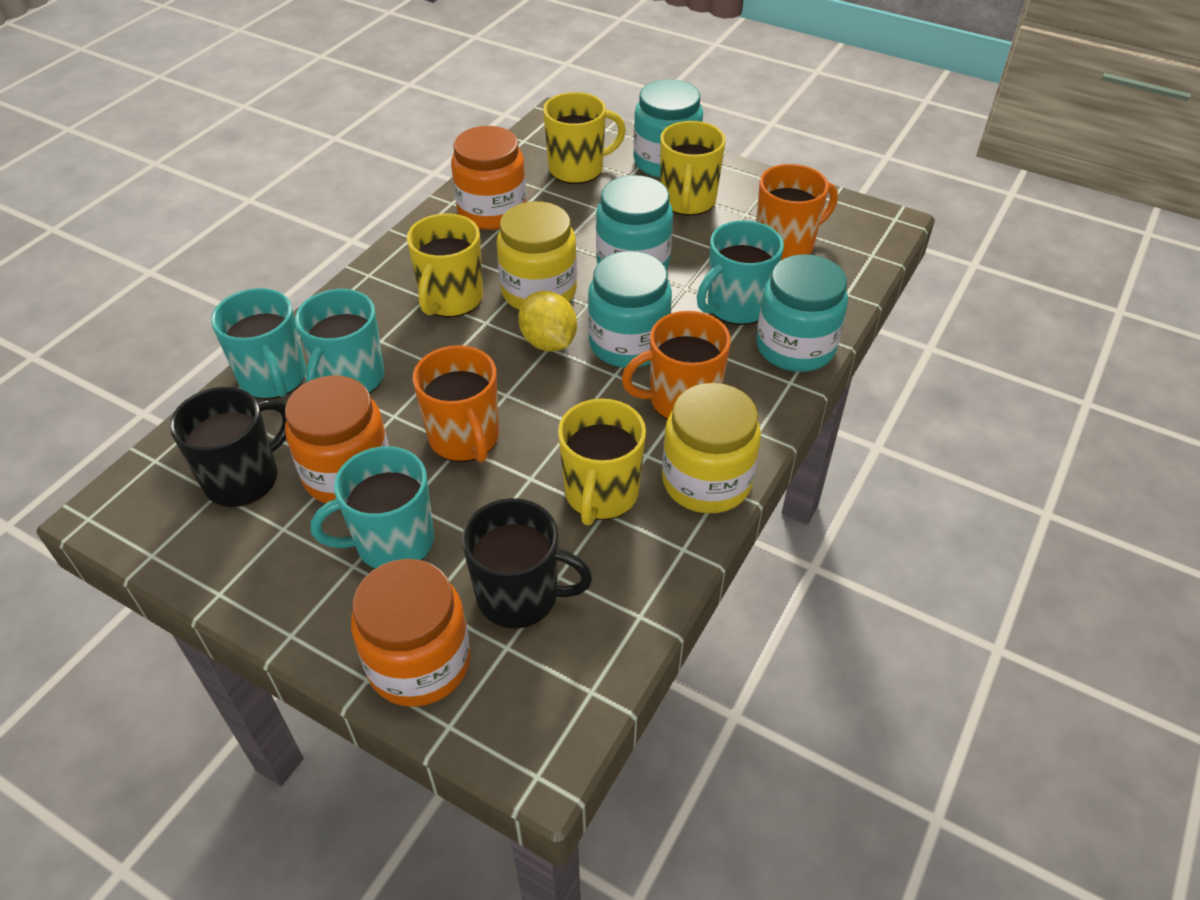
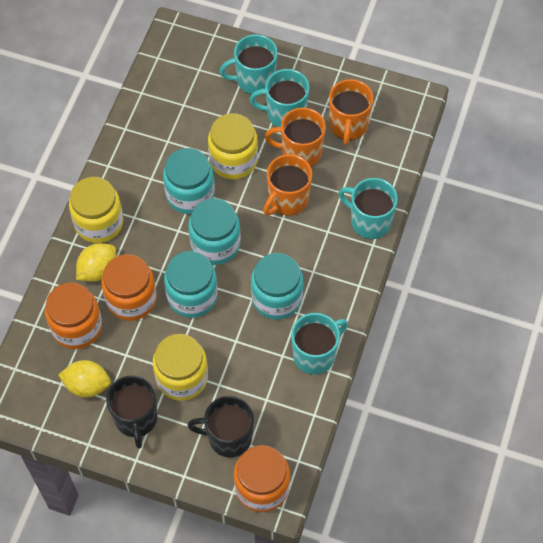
yellow jar: 2 -> 3
yellow lemon: 1 -> 2
yellow mug: 4 -> 0

